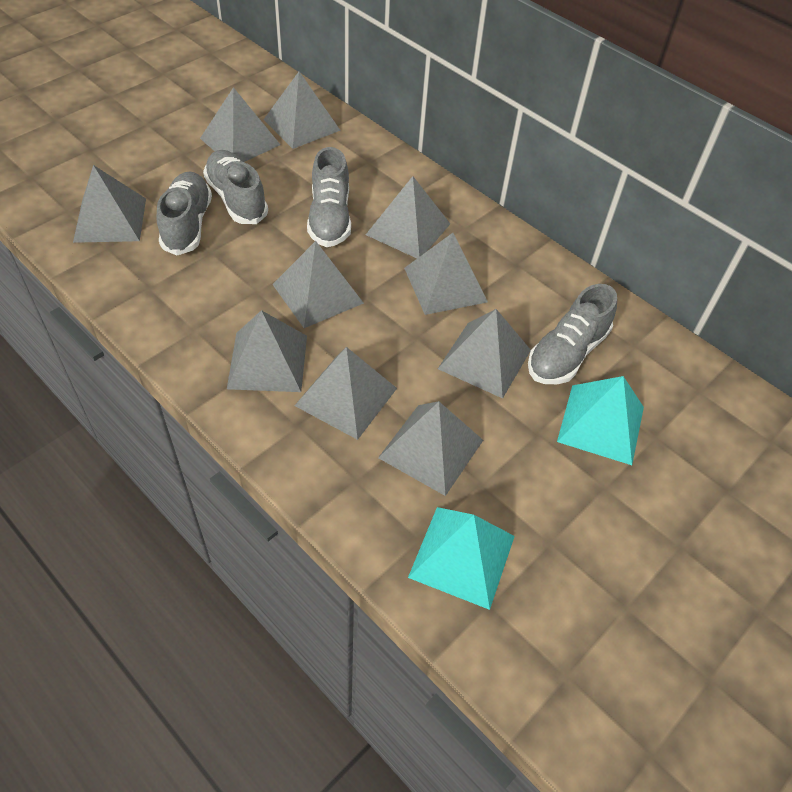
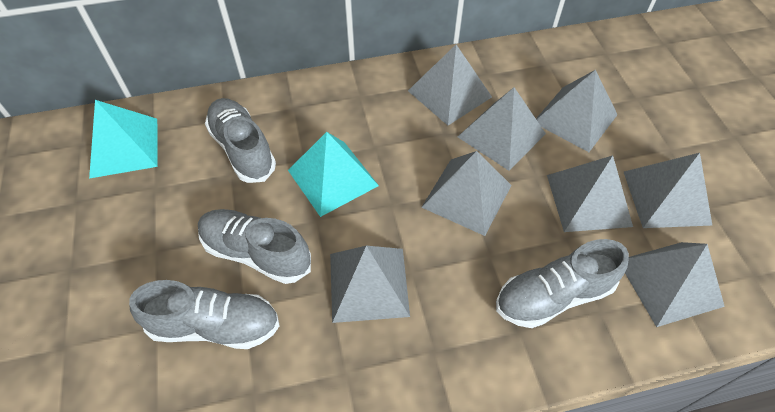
grey pyramid: 10 -> 8

